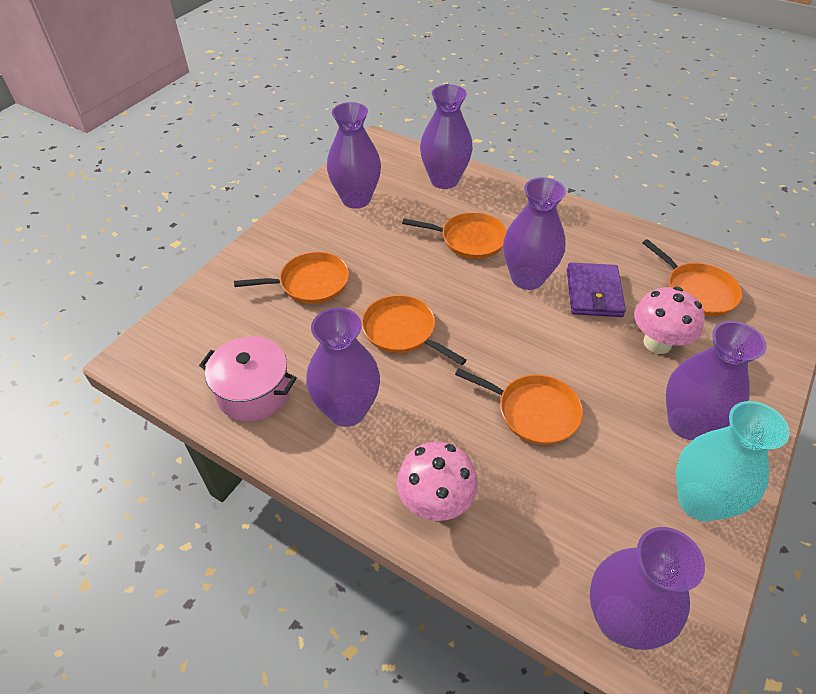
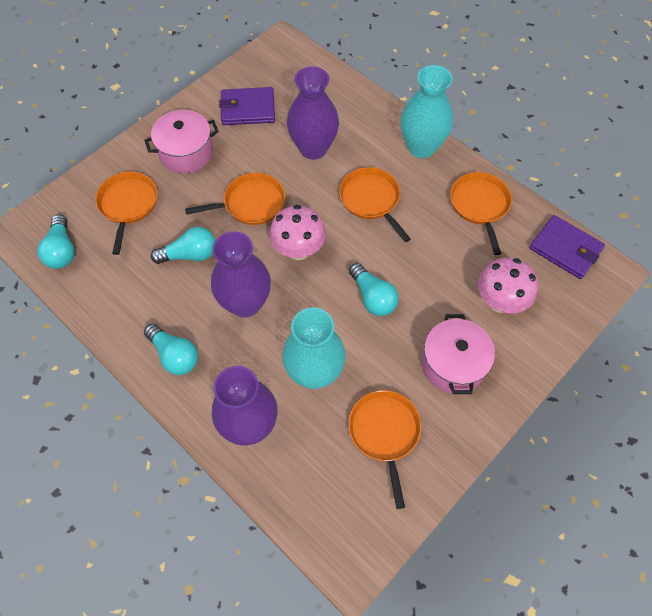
pink pot: 1 -> 2
purple vase: 6 -> 3
purple wallet: 1 -> 2
turquoise light bulb: 0 -> 4
turquoise vase: 1 -> 2

